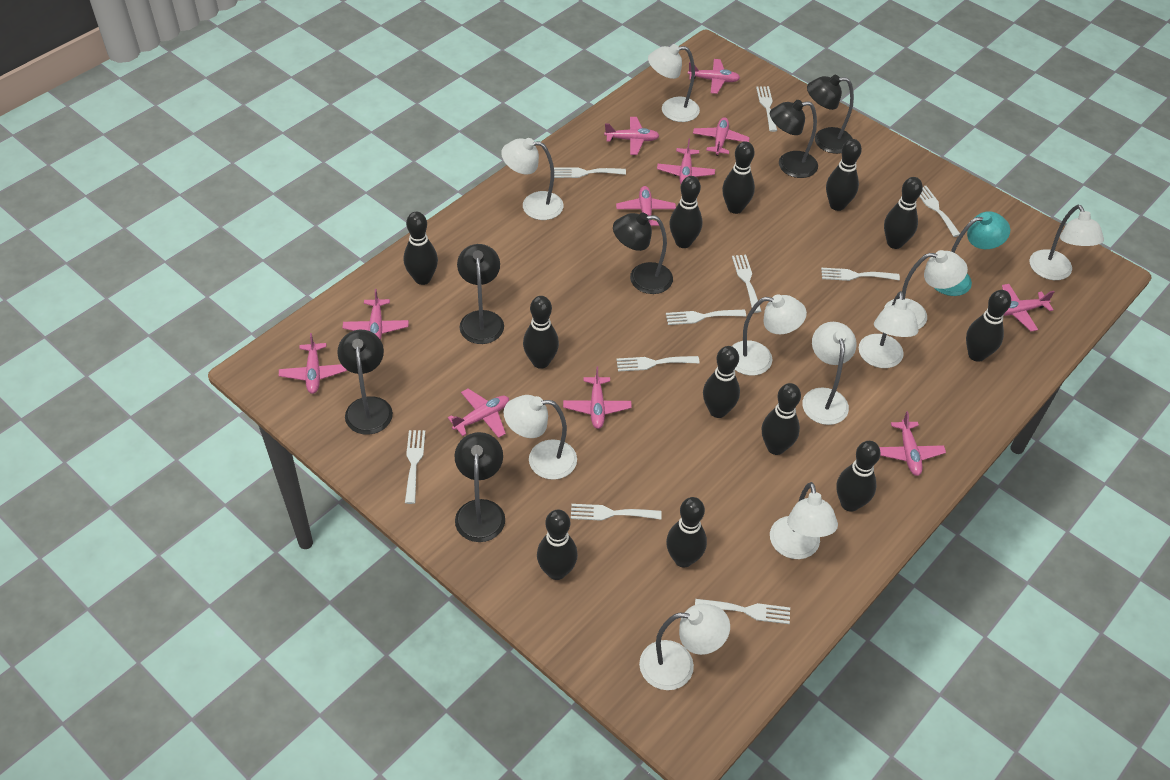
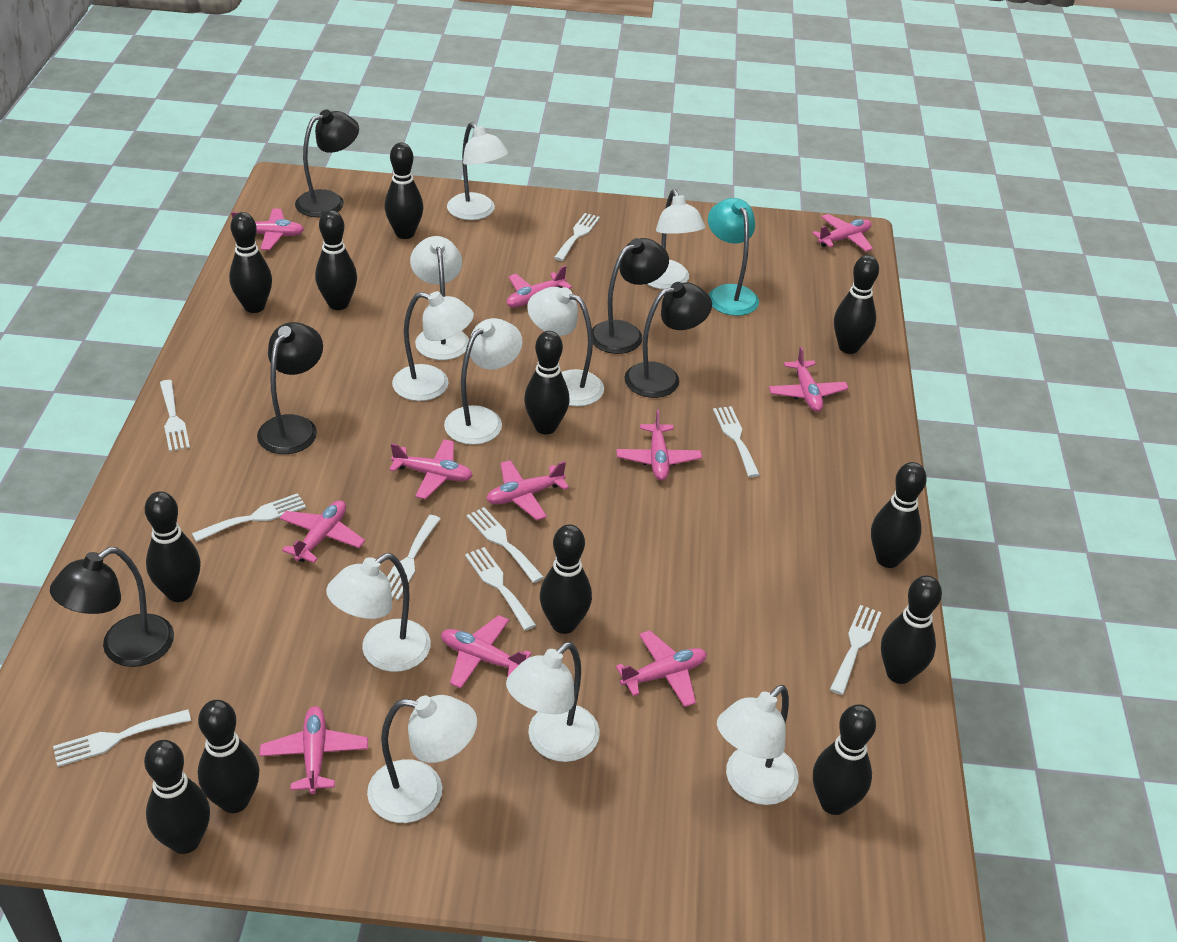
black lamp: 6 -> 5
white fork: 10 -> 9

